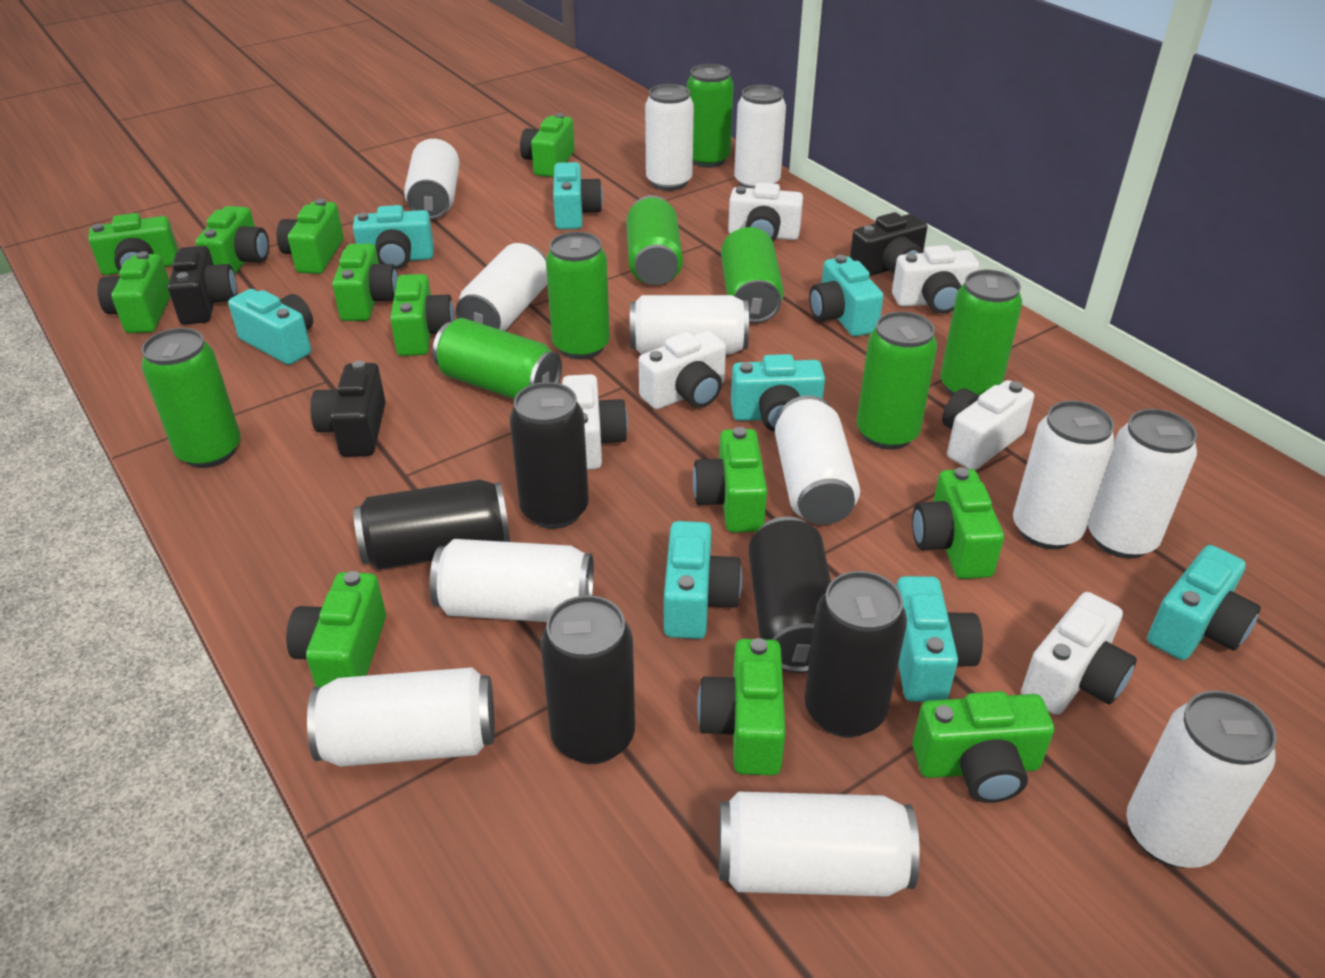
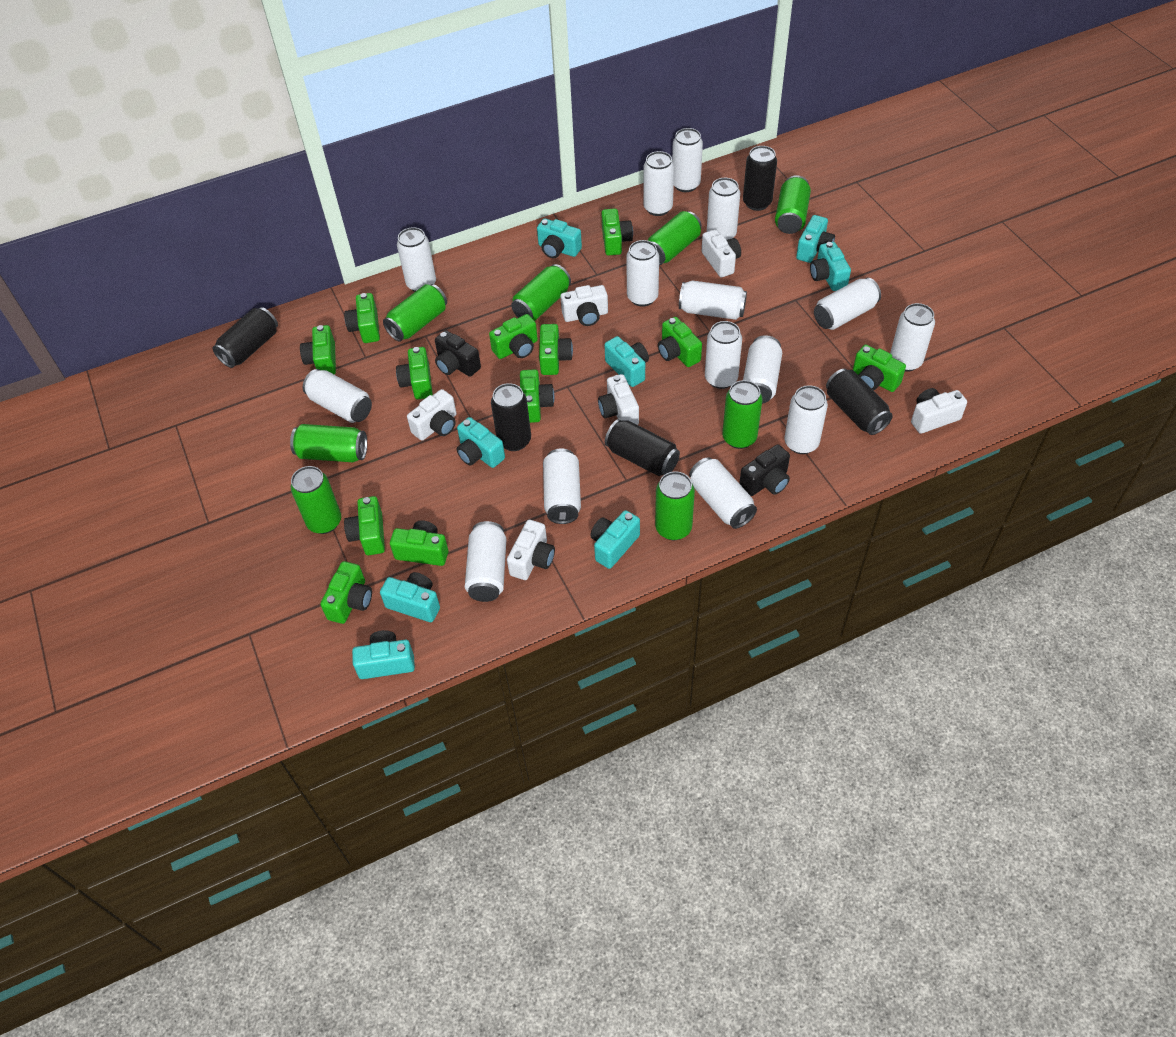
black camera: 3 -> 2
white can: 12 -> 15

